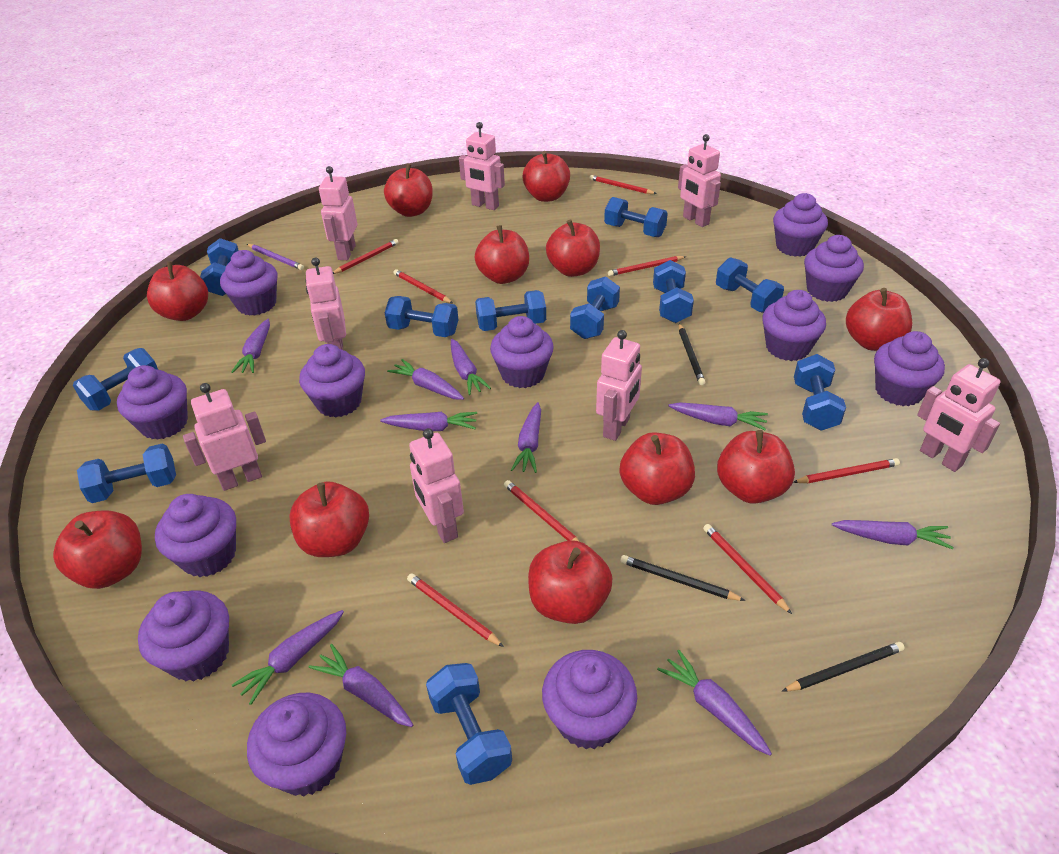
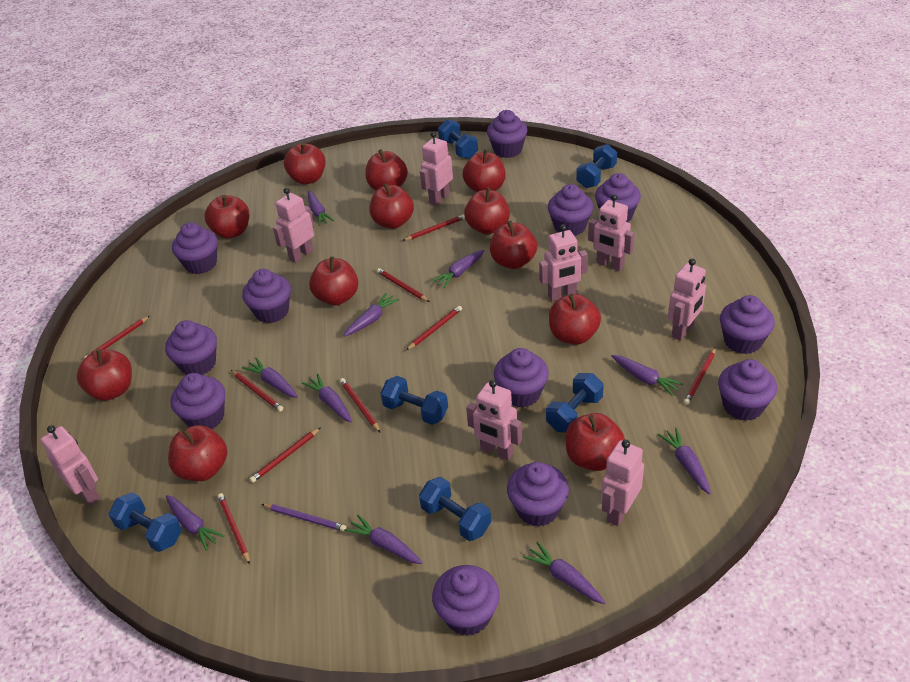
black pencil: 3 -> 0
blue dumbbell: 11 -> 6
red apple: 11 -> 12
red pencil: 8 -> 9

